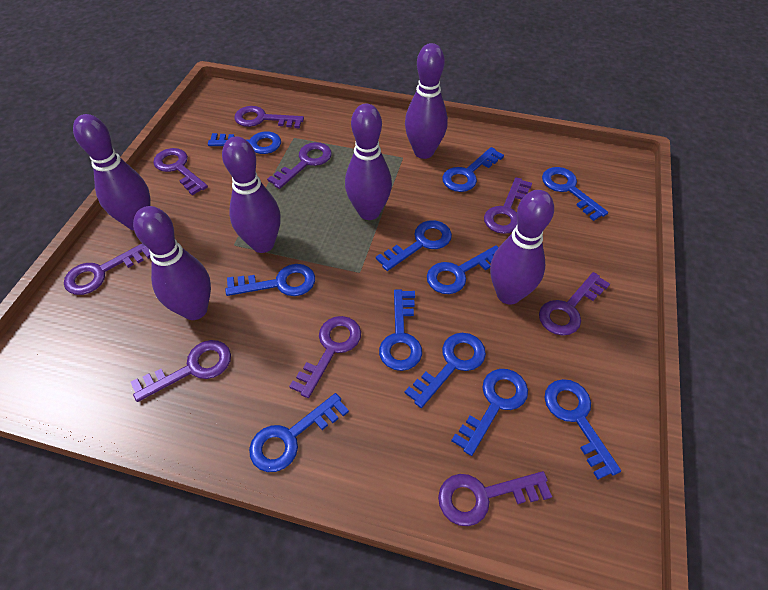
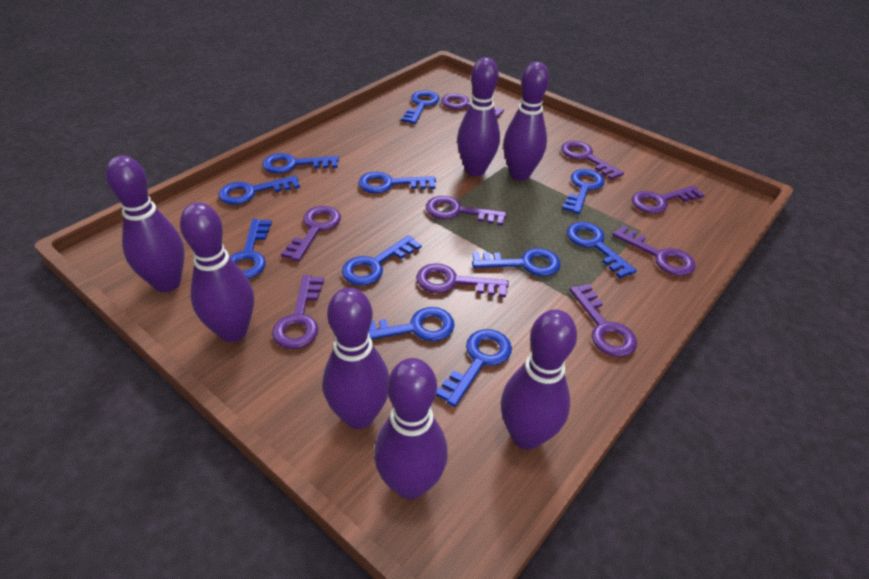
purple bowling pin: 6 -> 7

